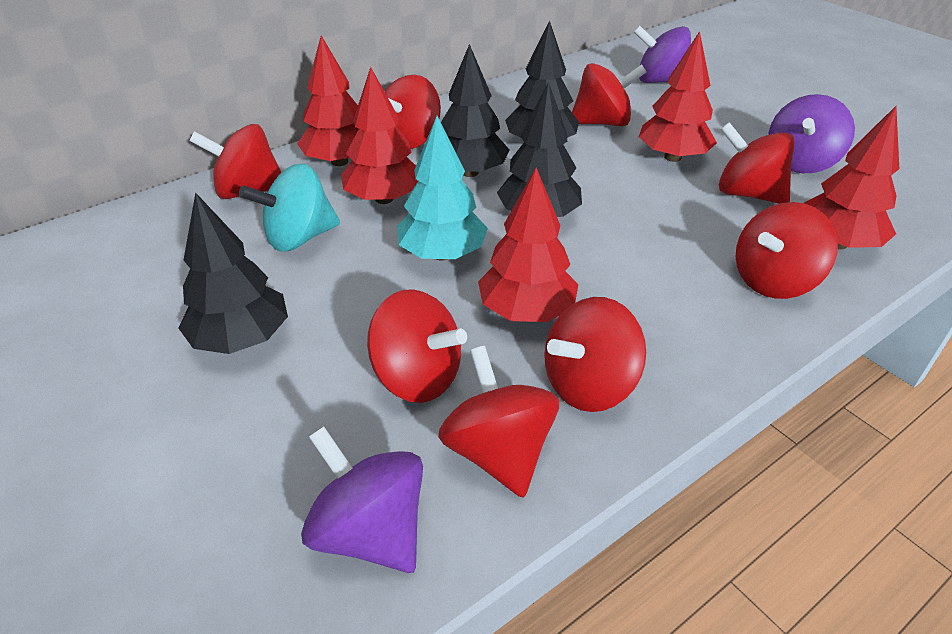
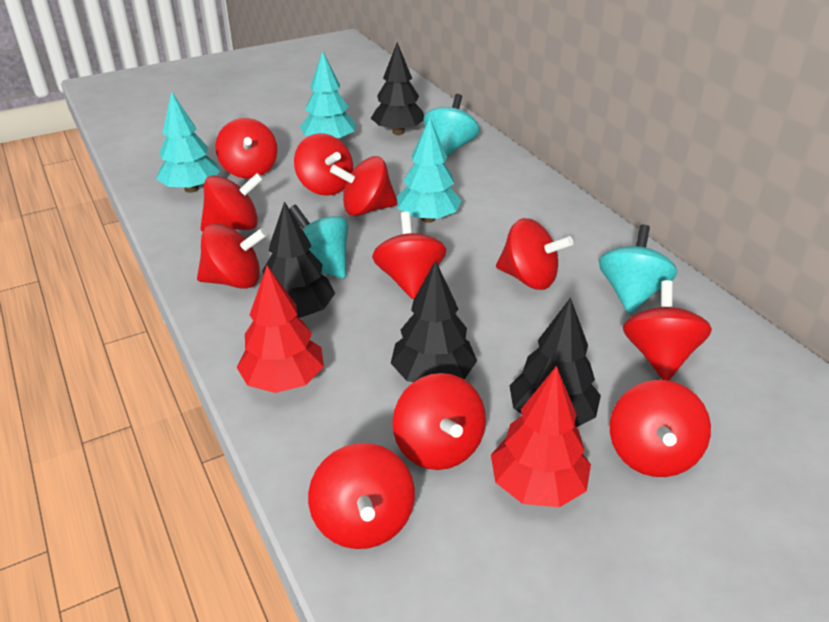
purple spinning top: 3 -> 0
red spinning top: 8 -> 11
red tree: 5 -> 2
turquoise spinning top: 1 -> 3
turquoise tree: 1 -> 3

